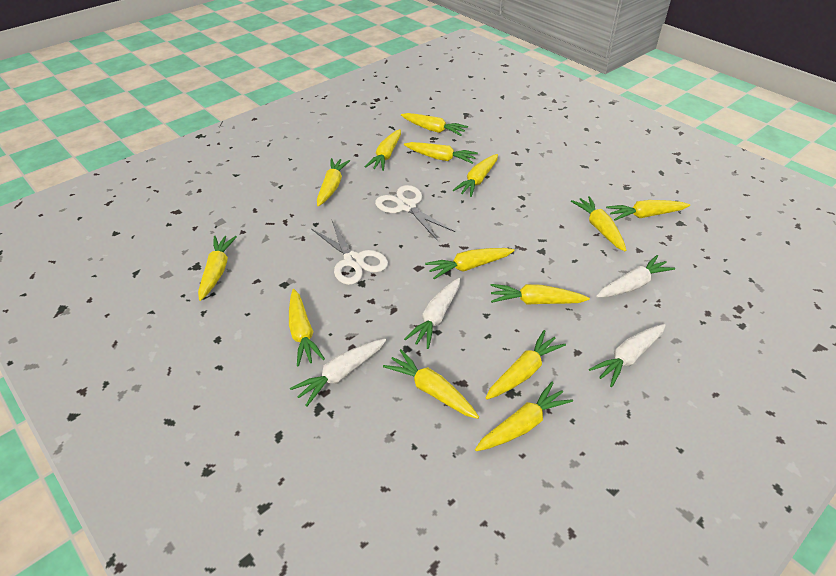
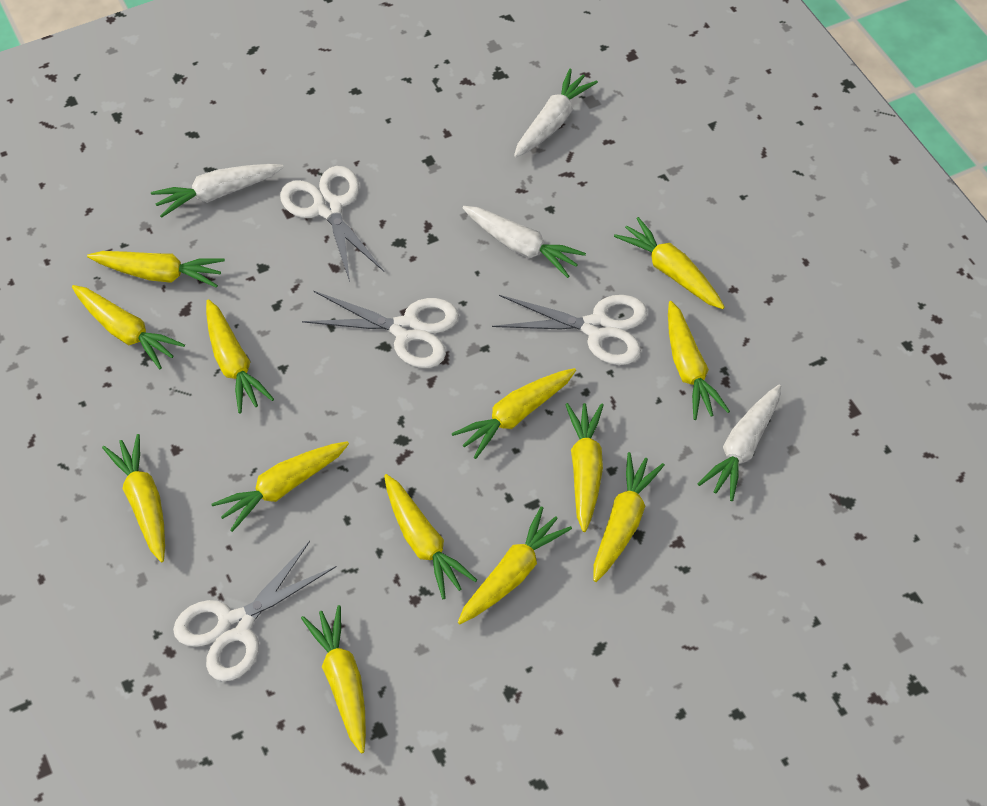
white scissors: 2 -> 4
yellow carrot: 14 -> 13

